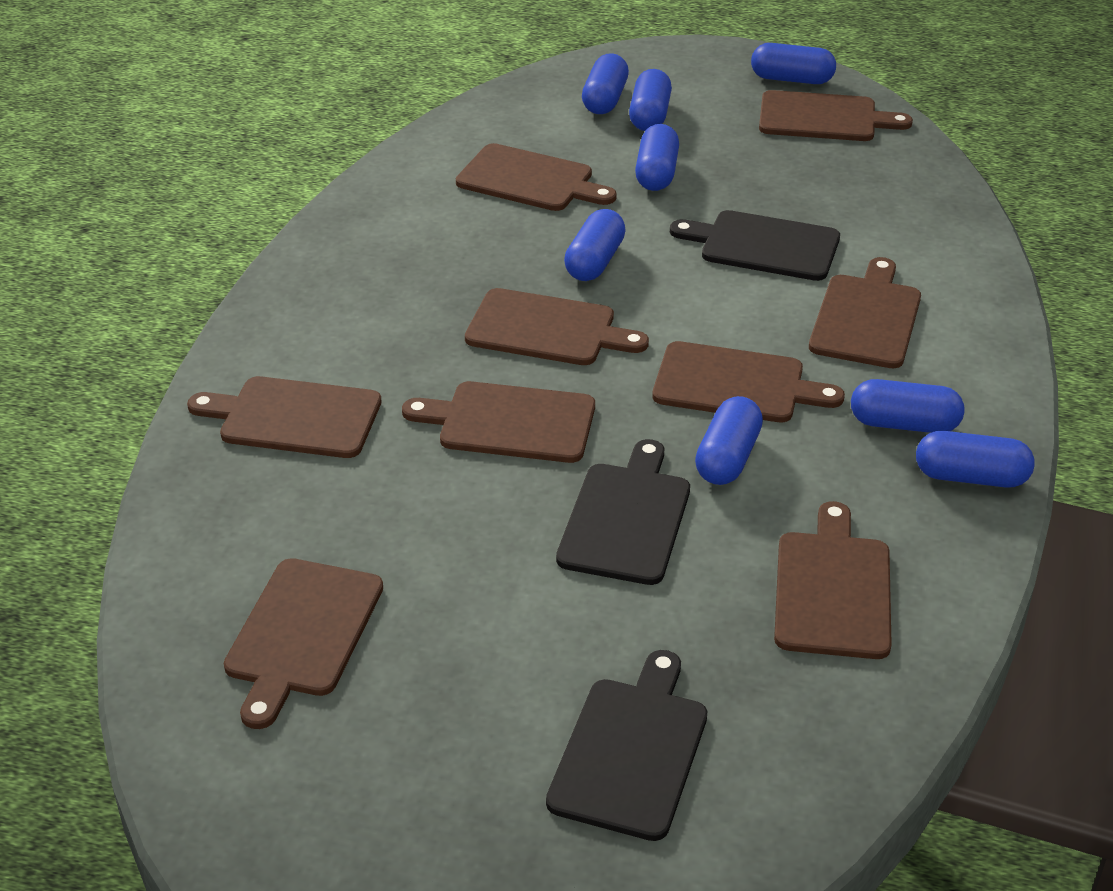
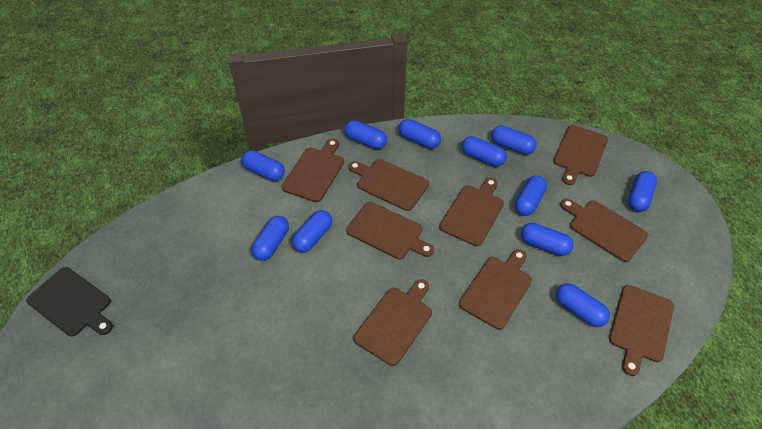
black cutting board: 3 -> 1
blue capsule: 8 -> 11

